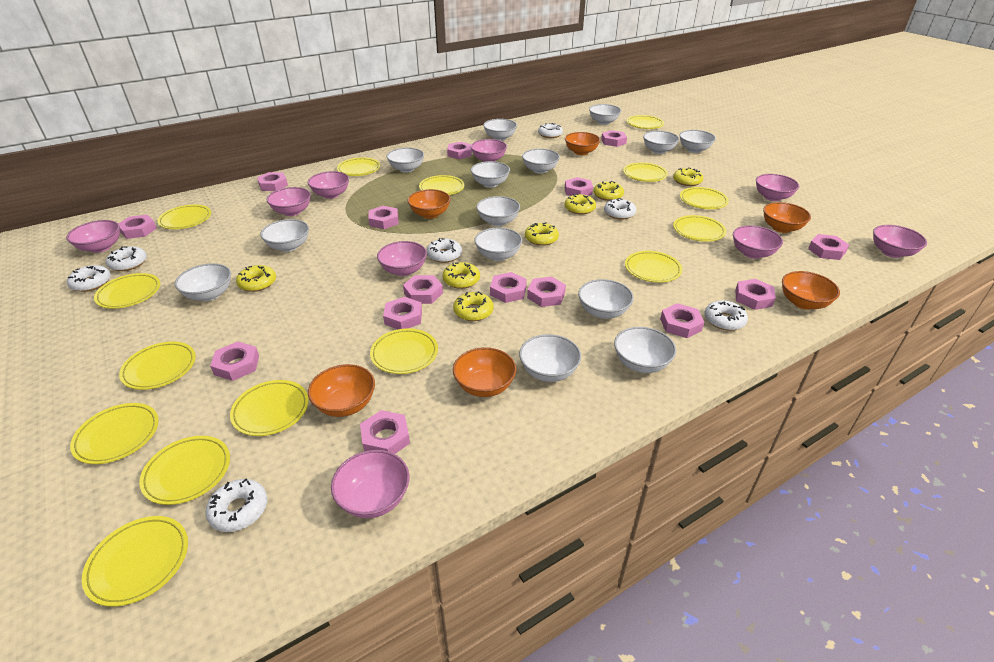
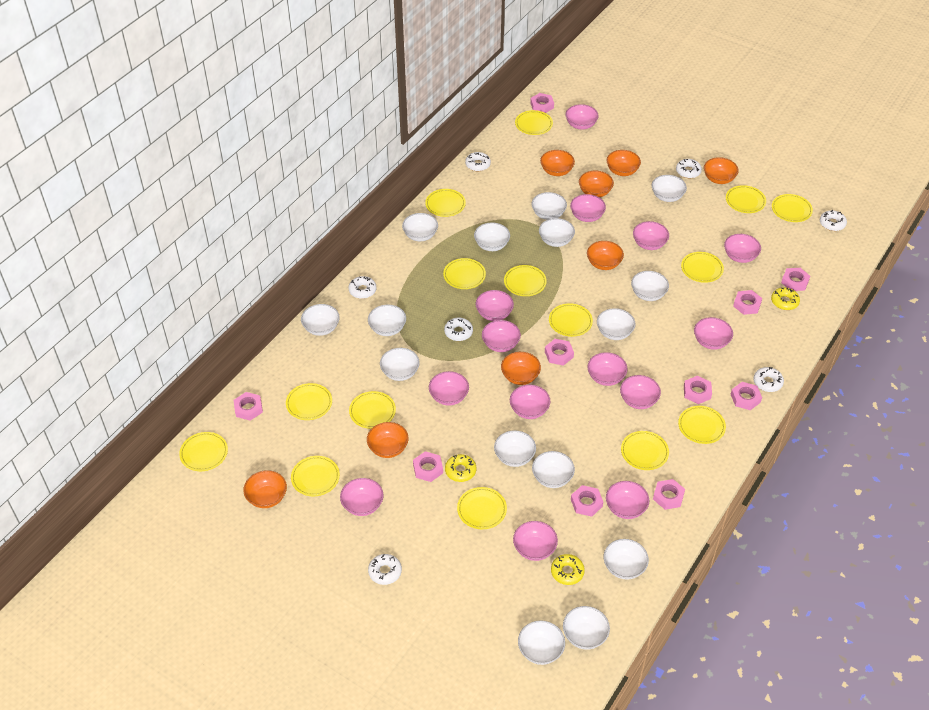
orange bowl: 6 -> 8
pink bowl: 9 -> 14
pink nut: 15 -> 10
white bowl: 14 -> 15
yellow donut: 7 -> 3

